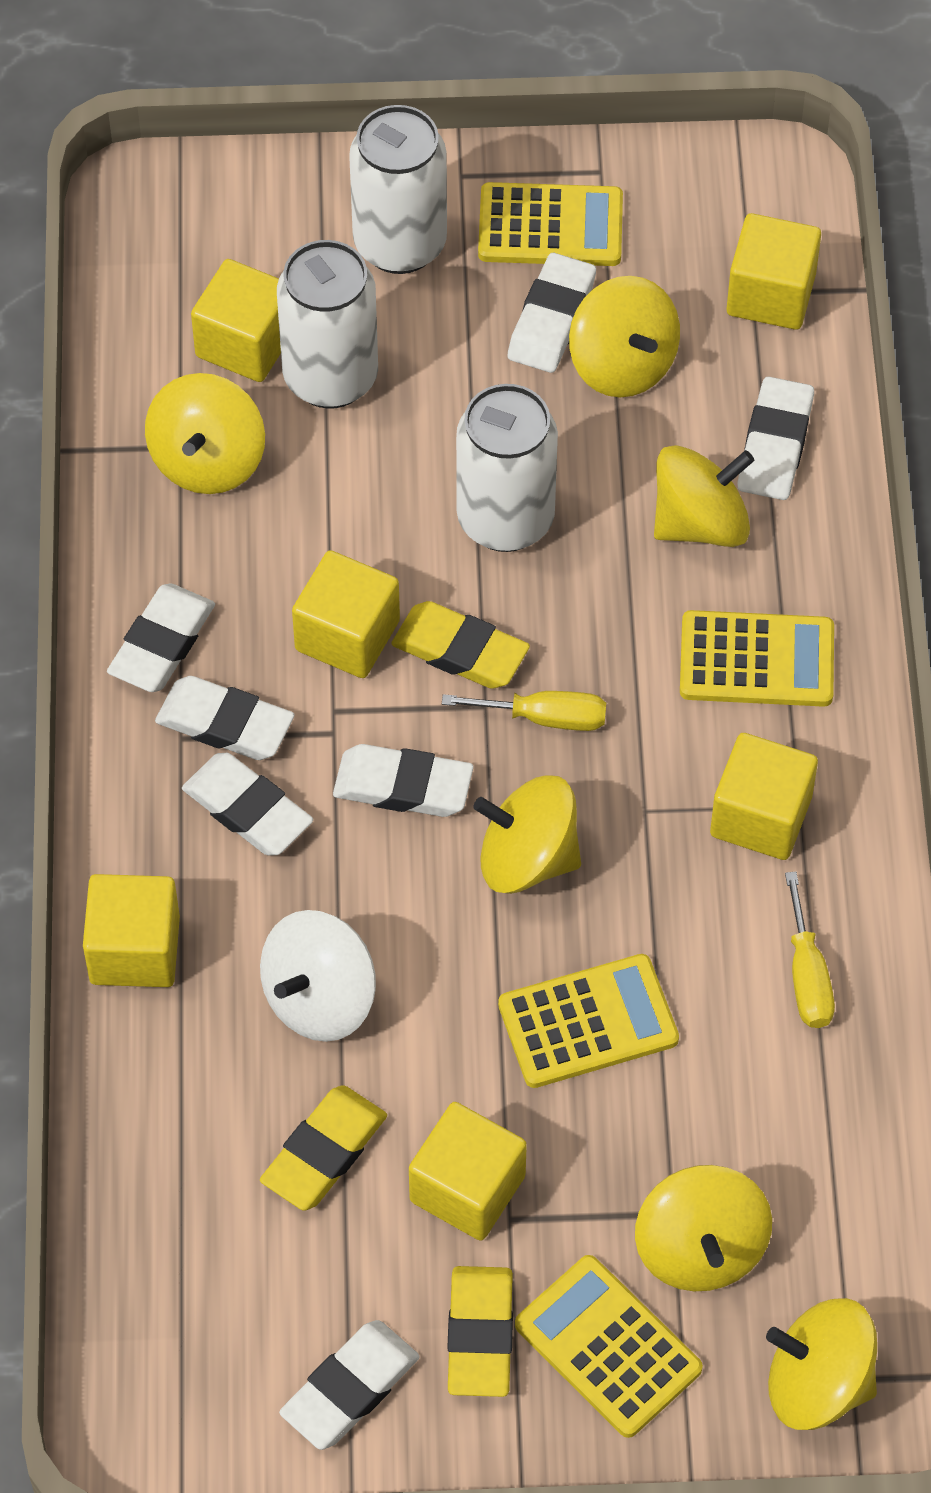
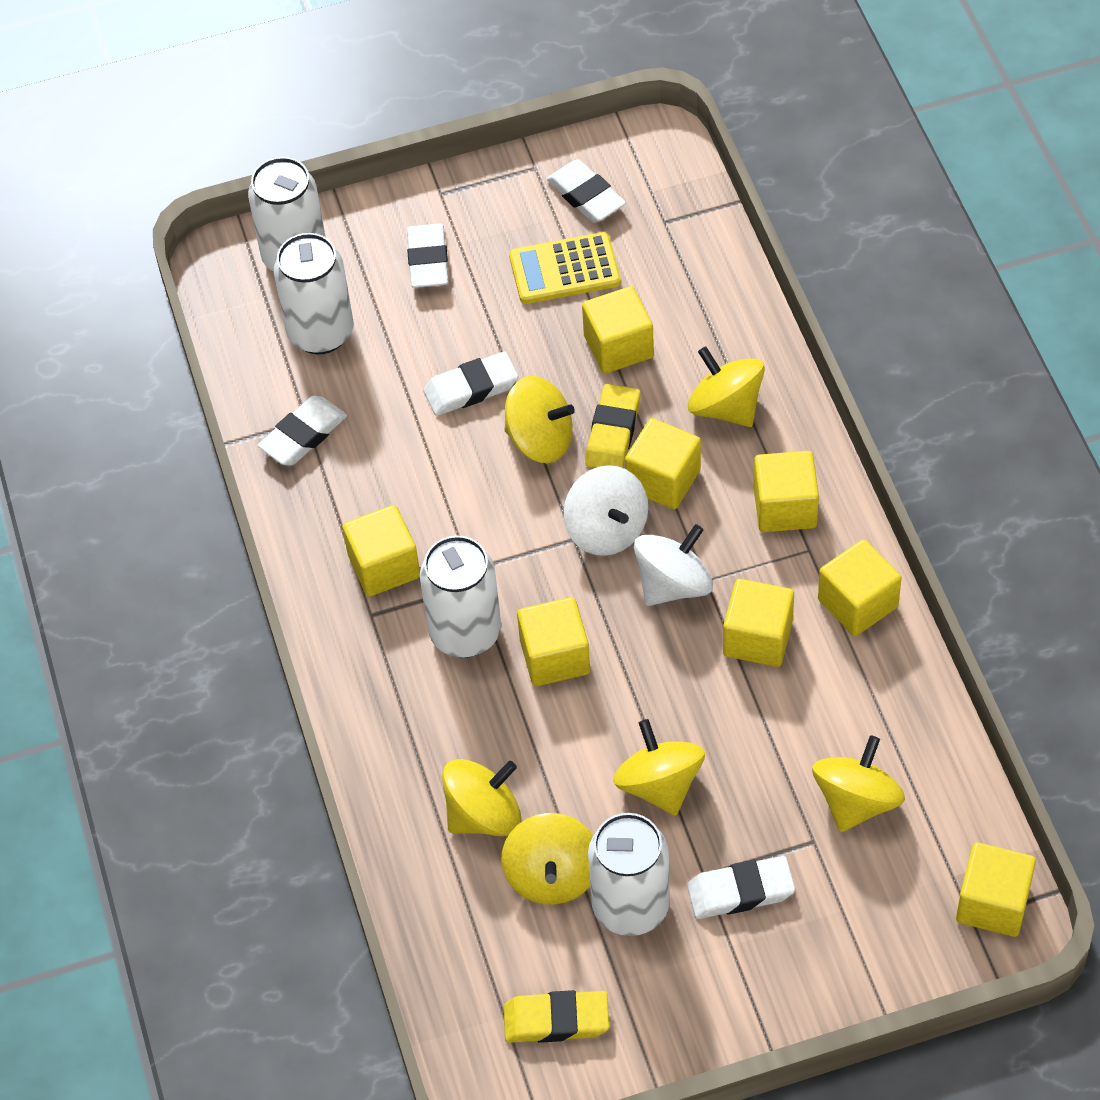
white can: 3 -> 4
white eraser: 7 -> 5
white spinning top: 1 -> 2
yellow calculator: 4 -> 1
yellow cube: 6 -> 8
yellow eraser: 3 -> 2
yellow screwdriver: 2 -> 0

